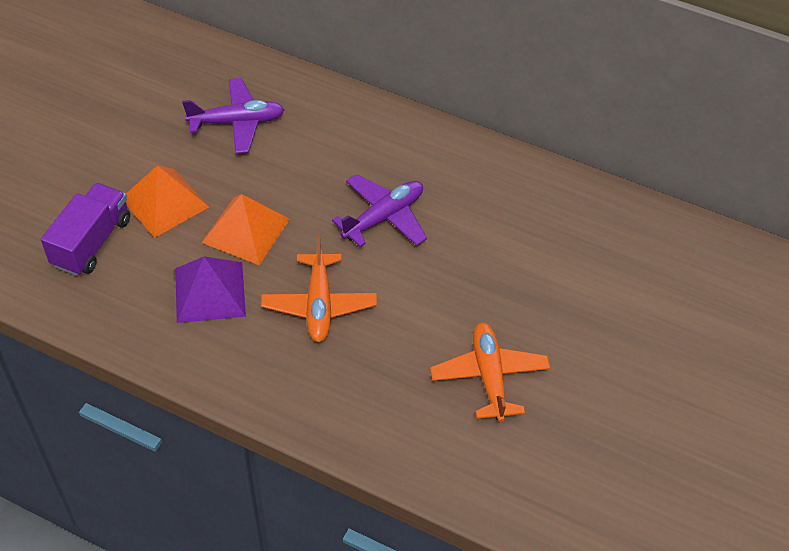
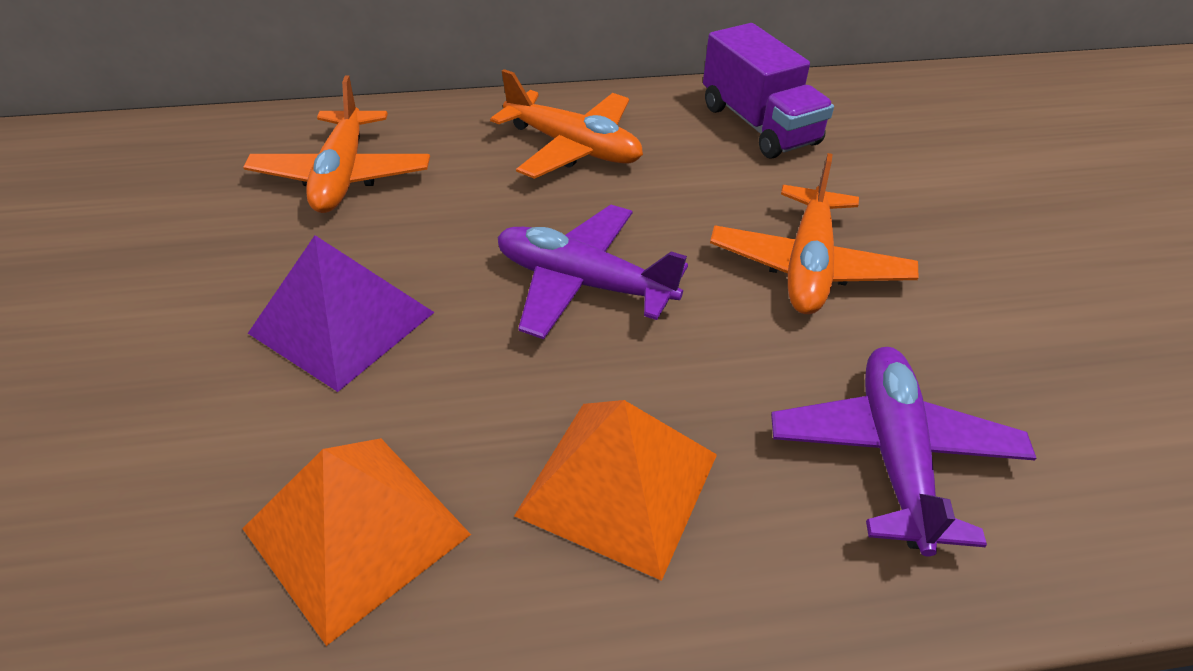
orange plane: 2 -> 3

